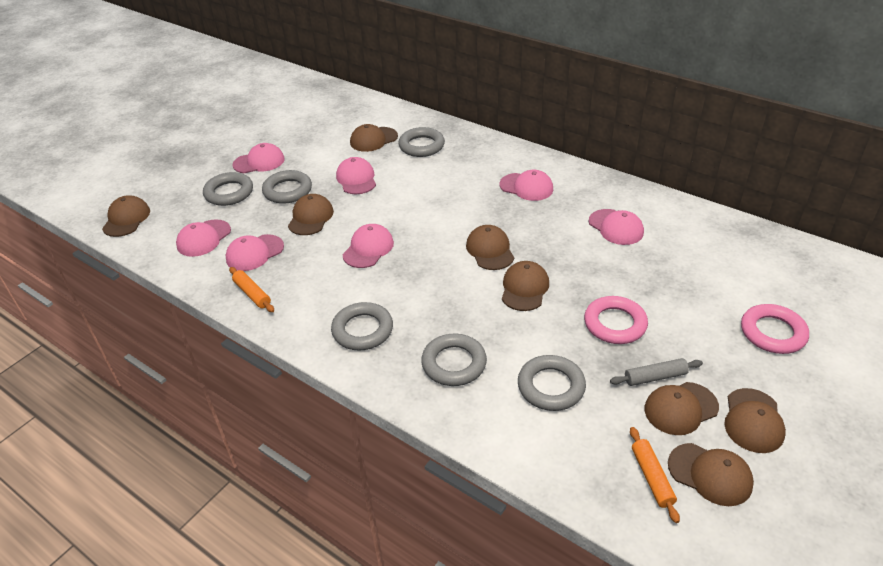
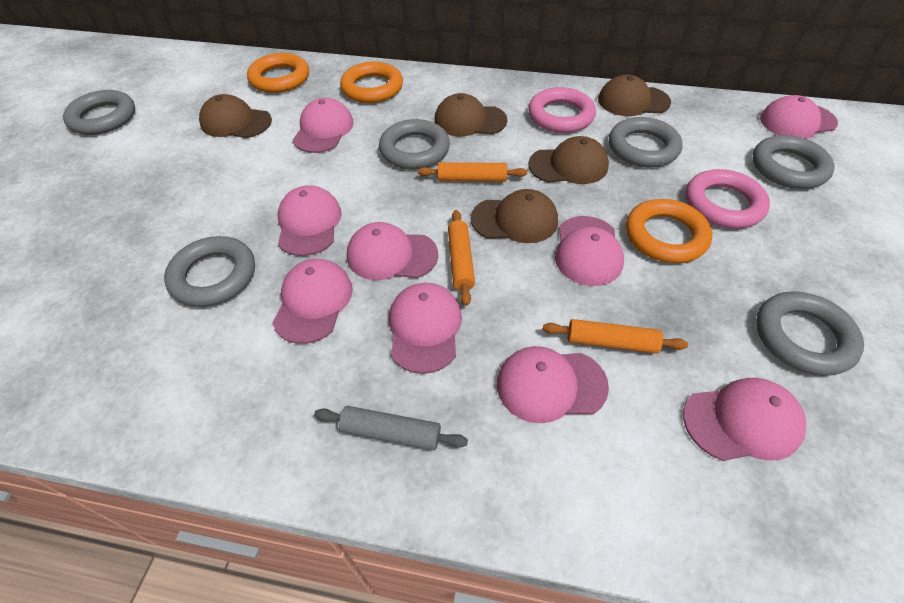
brown cap: 8 -> 5
orange ring: 0 -> 3
orange rolling pin: 2 -> 3
pink cap: 7 -> 9

